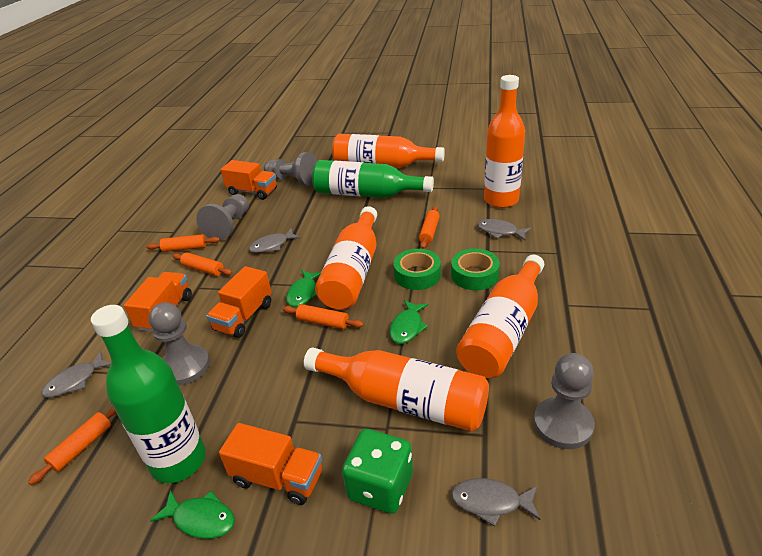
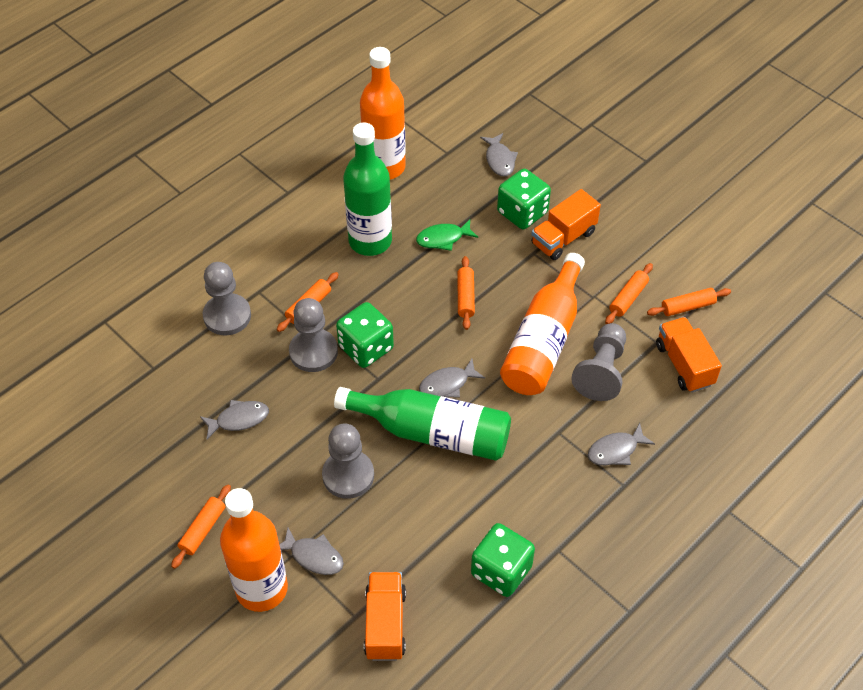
green dice: 1 -> 3
green fish: 3 -> 1
green tape: 2 -> 0
grey fish: 4 -> 5
orange bottle: 5 -> 3
orange truck: 4 -> 3

